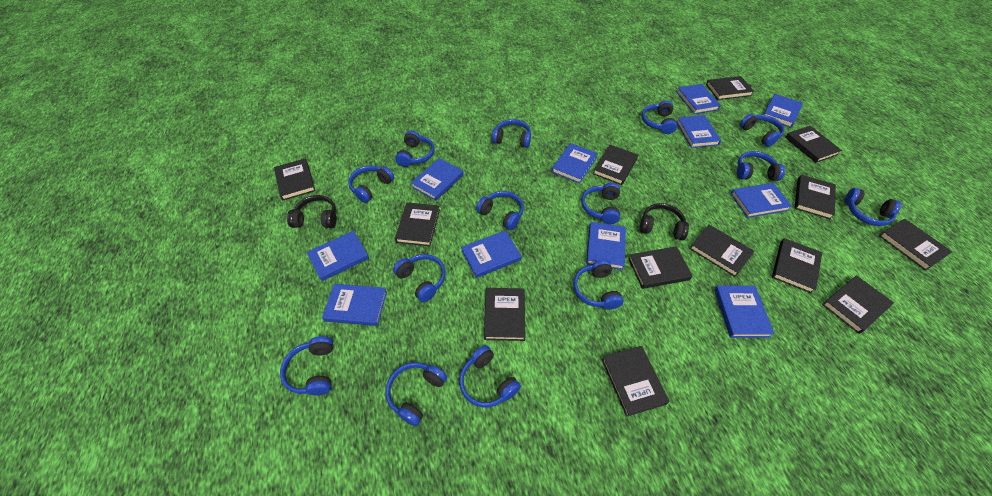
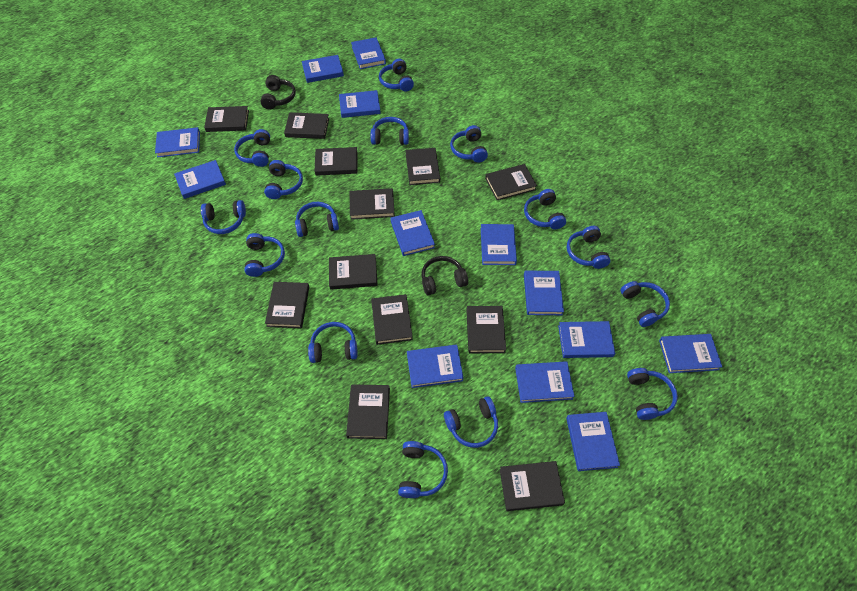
black book: 13 -> 12
blue book: 11 -> 13
blue headphones: 14 -> 15

